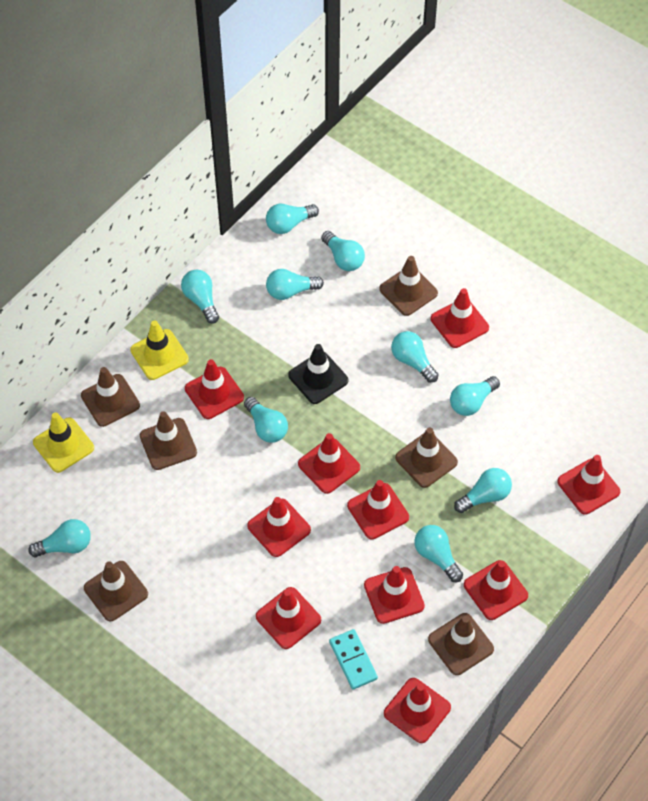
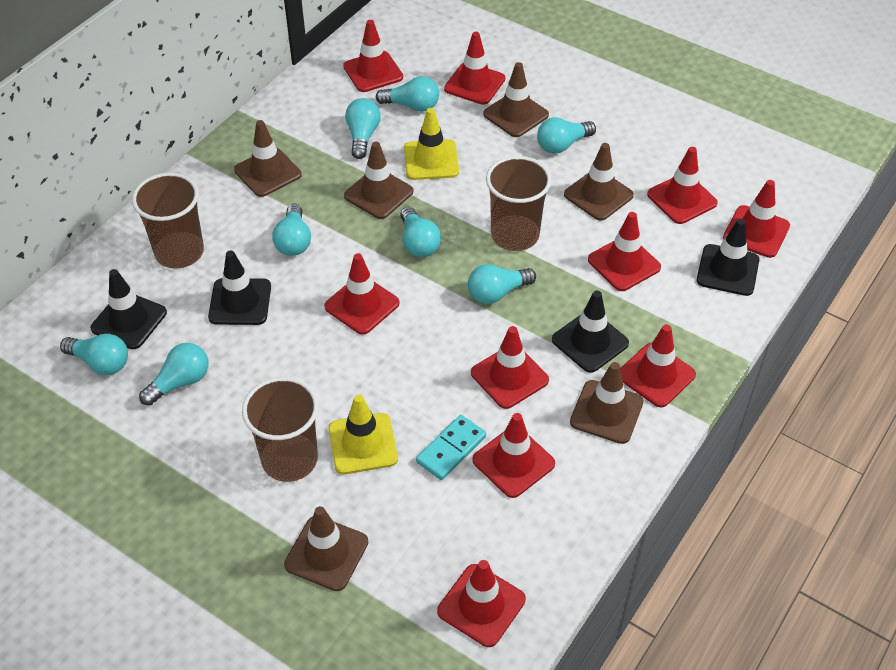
black traffic cone: 1 -> 4
brown cup: 0 -> 3
turquoise light bulb: 10 -> 8

